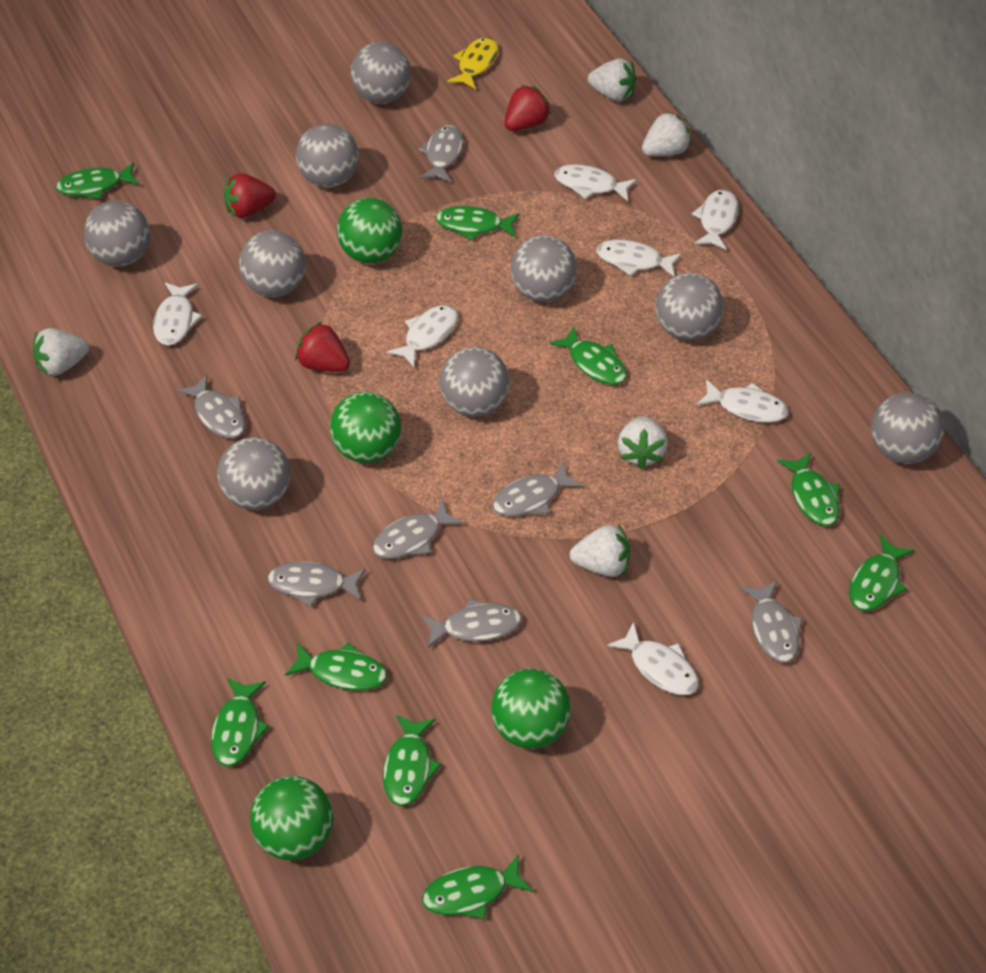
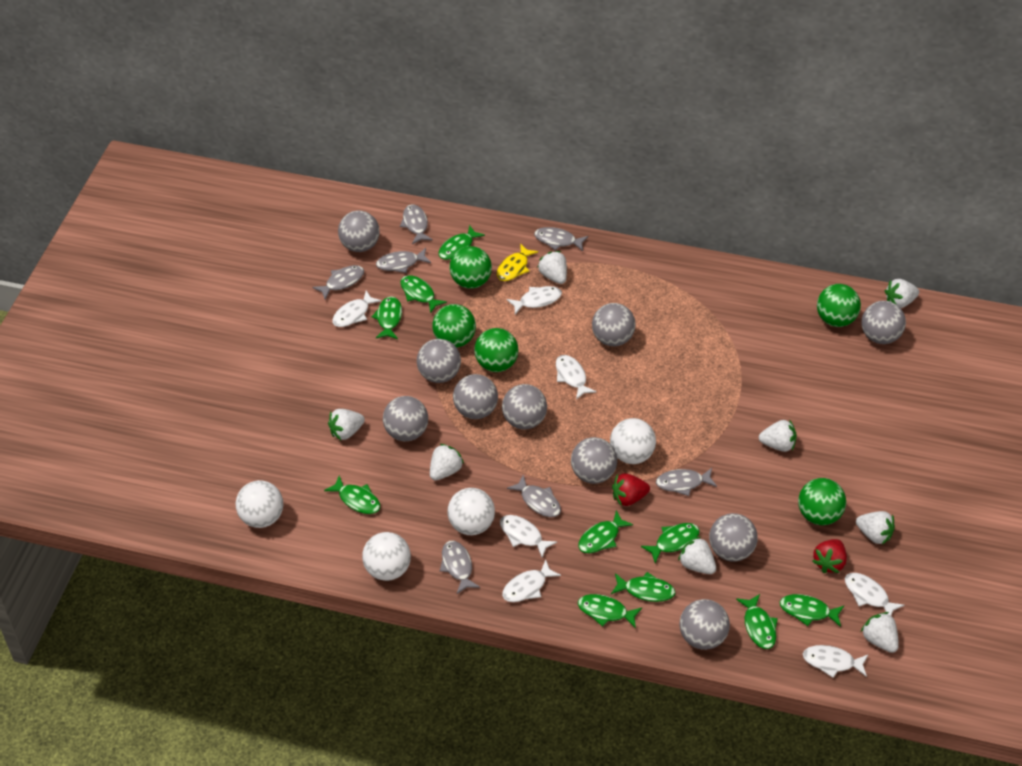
green ball: 4 -> 5
green fish: 9 -> 10
grey ball: 9 -> 10
red strawberry: 3 -> 2
white ball: 0 -> 4
white strawberry: 5 -> 8

